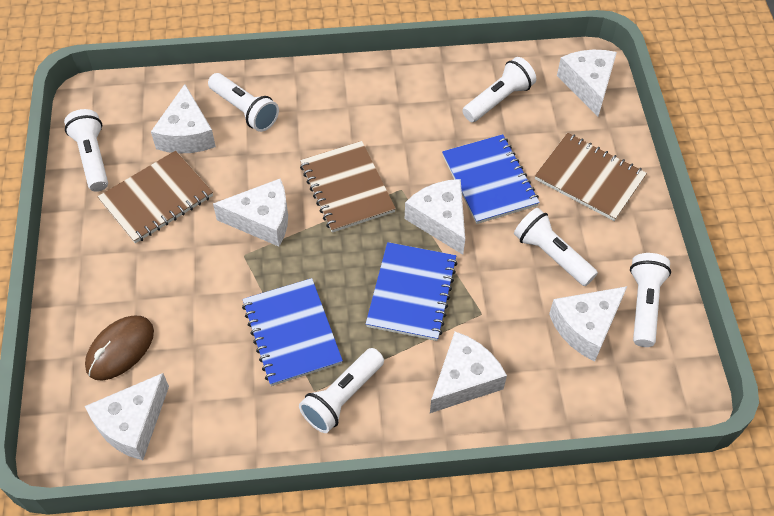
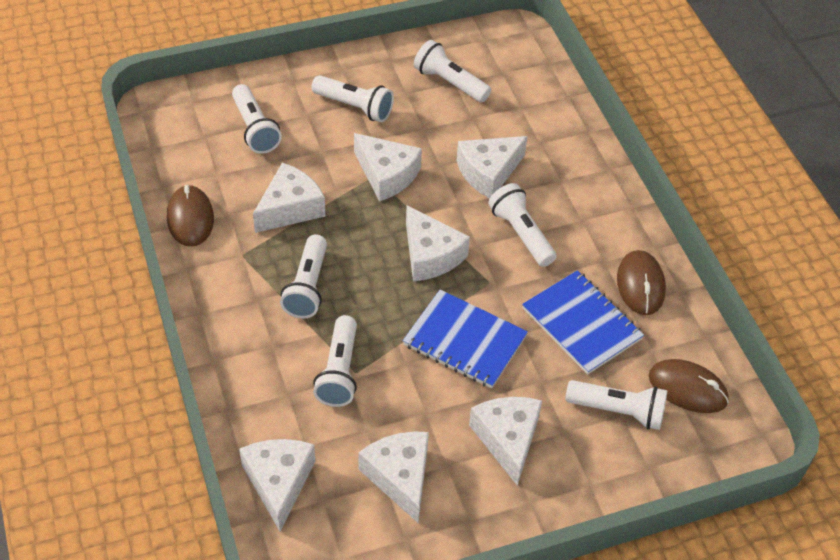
blue notebook: 3 -> 2
brown mouse: 1 -> 3
brown notebook: 3 -> 0
white flashlight: 6 -> 7

